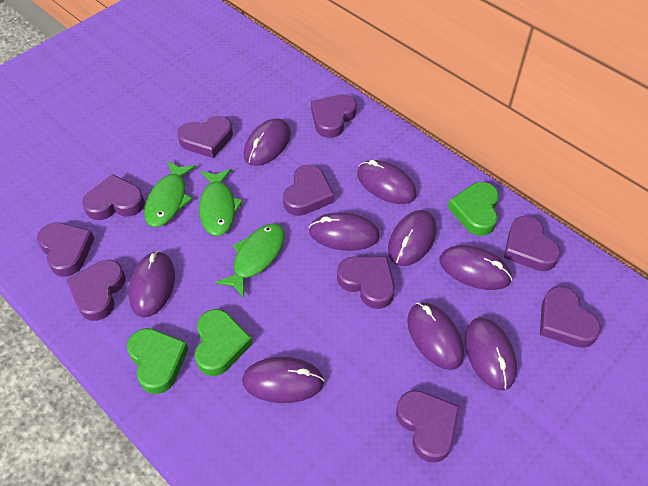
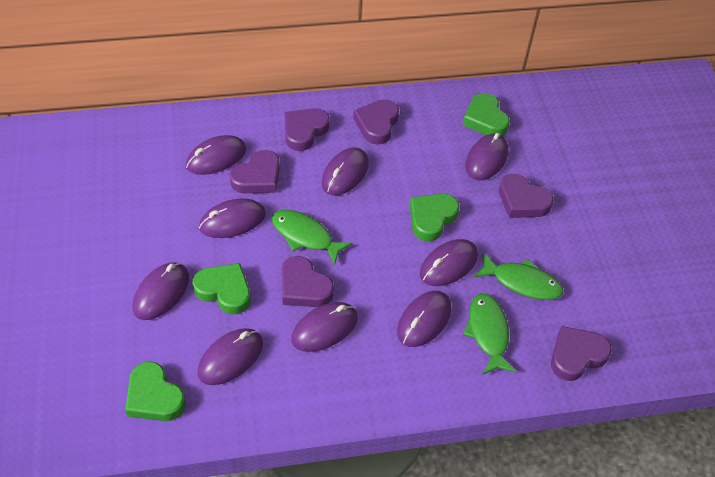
green heart: 3 -> 4
purple heart: 10 -> 6

